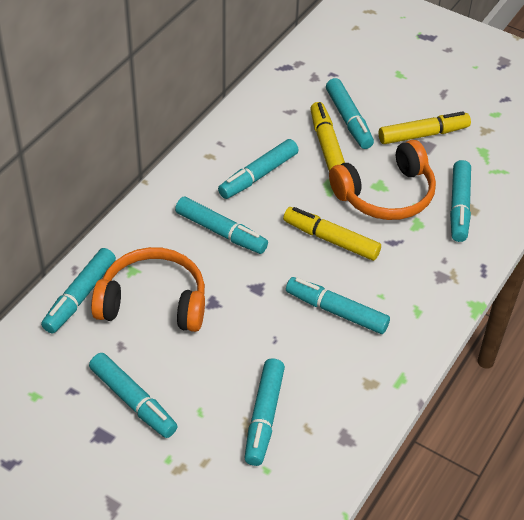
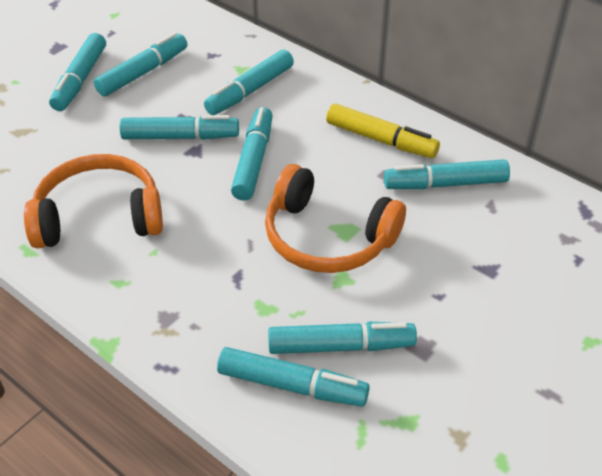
yellow marker: 3 -> 1

